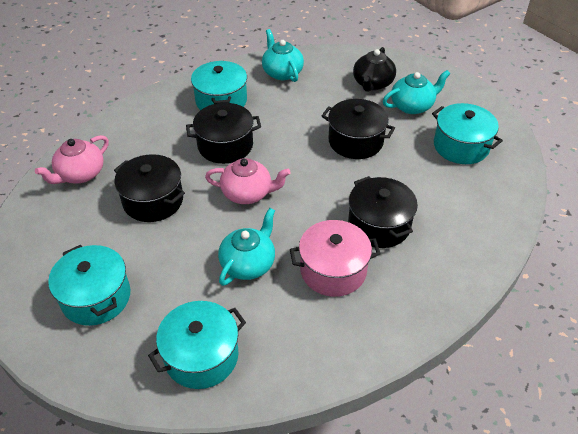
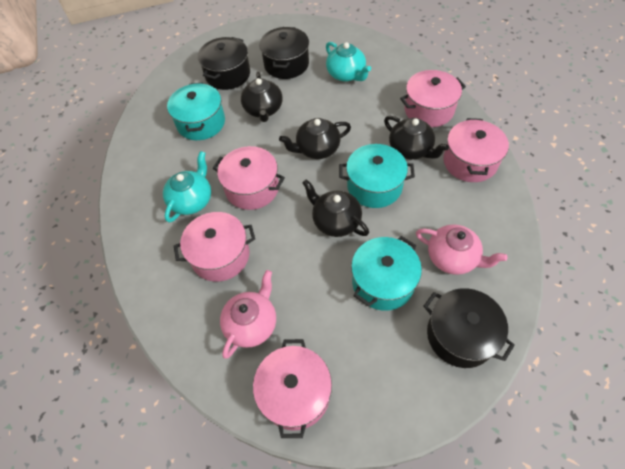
black pot: 4 -> 3
black teapot: 1 -> 4
pink pot: 1 -> 5
turquoise pot: 4 -> 3
turquoise teapot: 3 -> 2

